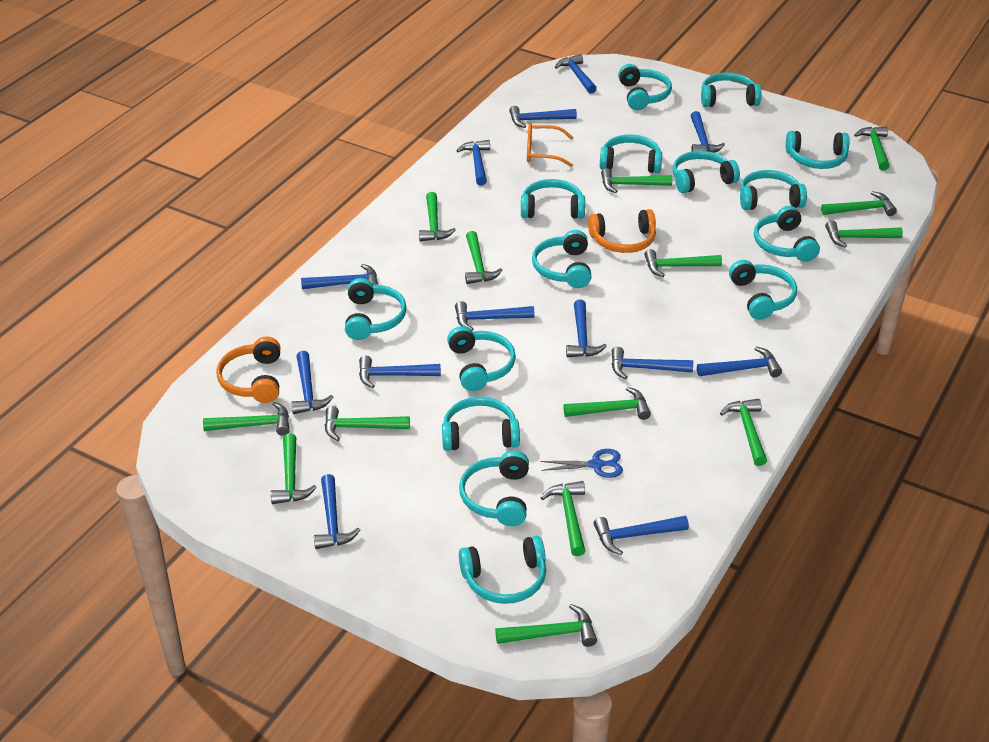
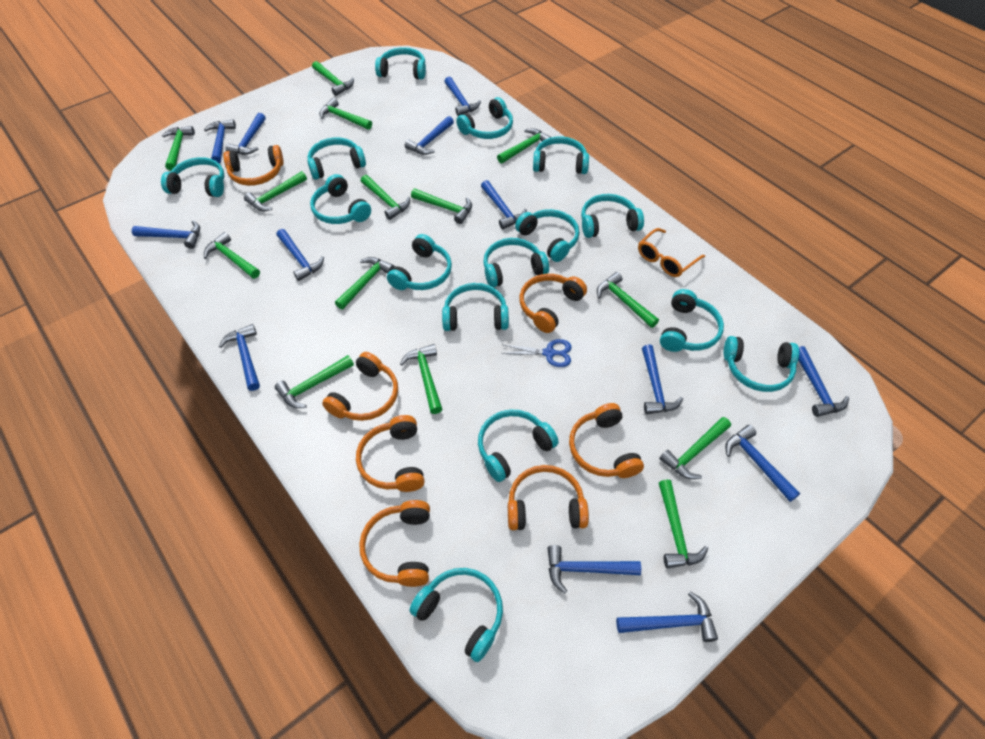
orange headphones: 2 -> 7

